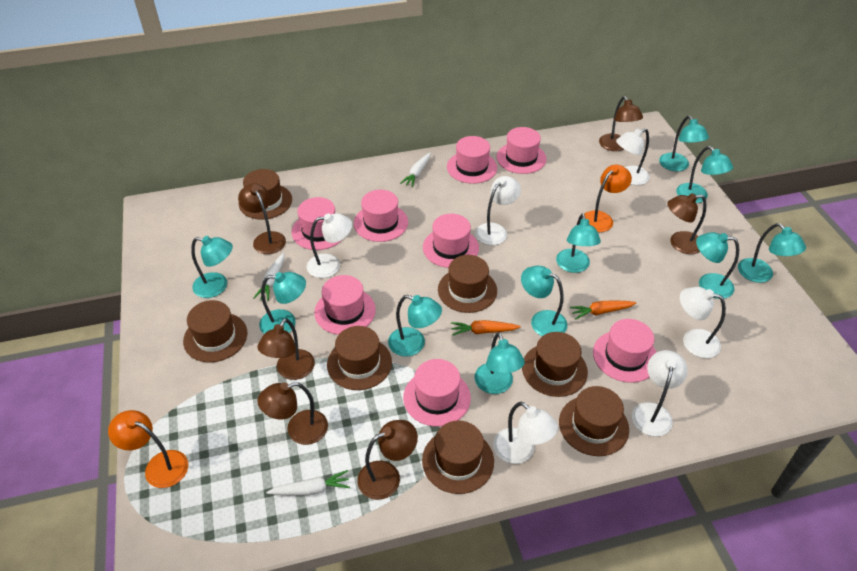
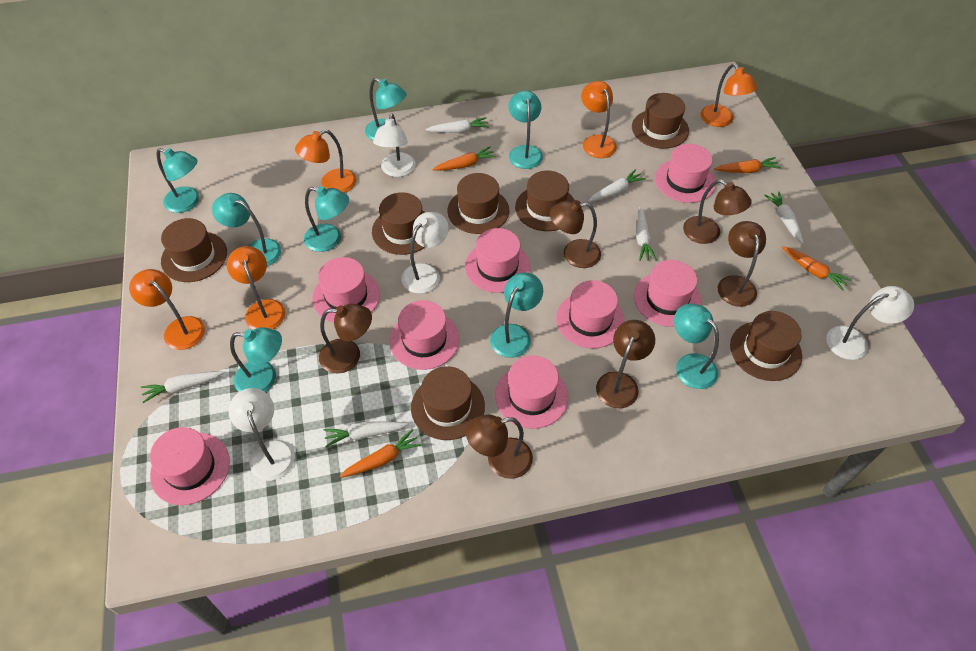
orange carrot: 2 -> 4
orange lamp: 2 -> 5
turquoise lamp: 10 -> 8
white carrot: 3 -> 6
white lamp: 6 -> 4

